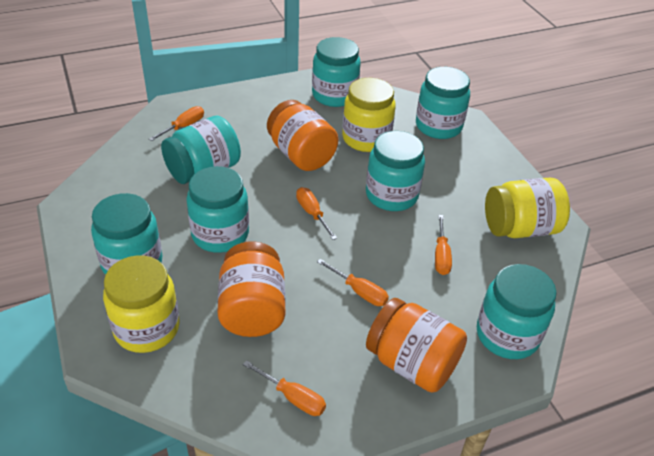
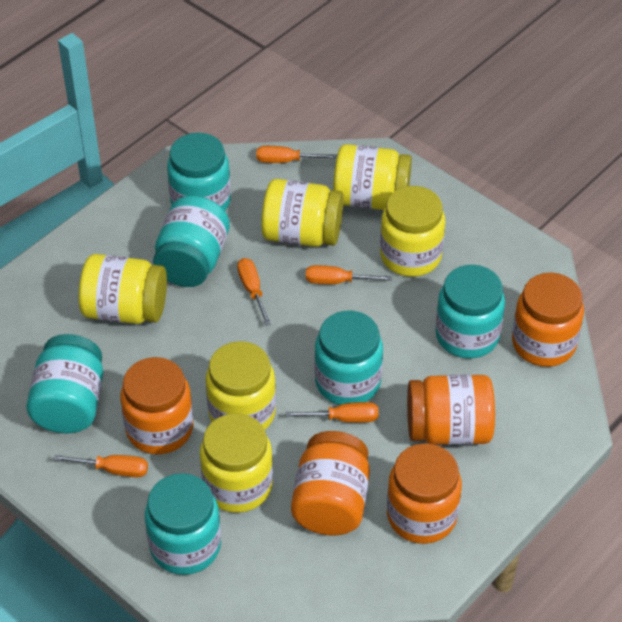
orange jar: 3 -> 5
turquoise jar: 7 -> 6
yellow jar: 3 -> 6

